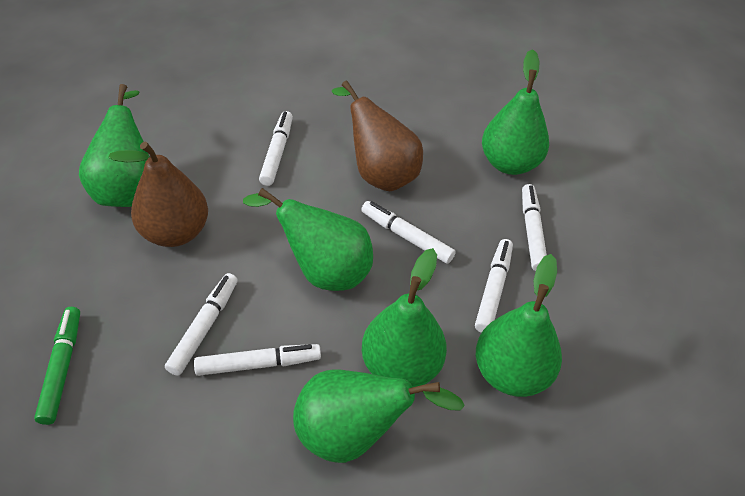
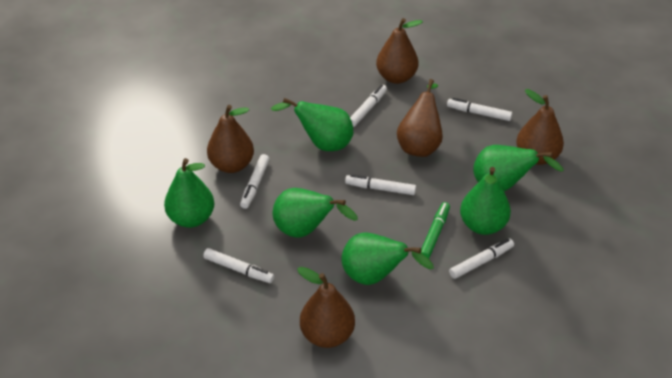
brown pear: 2 -> 5

